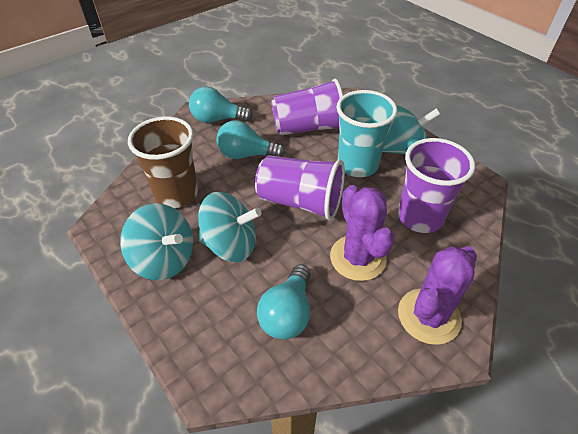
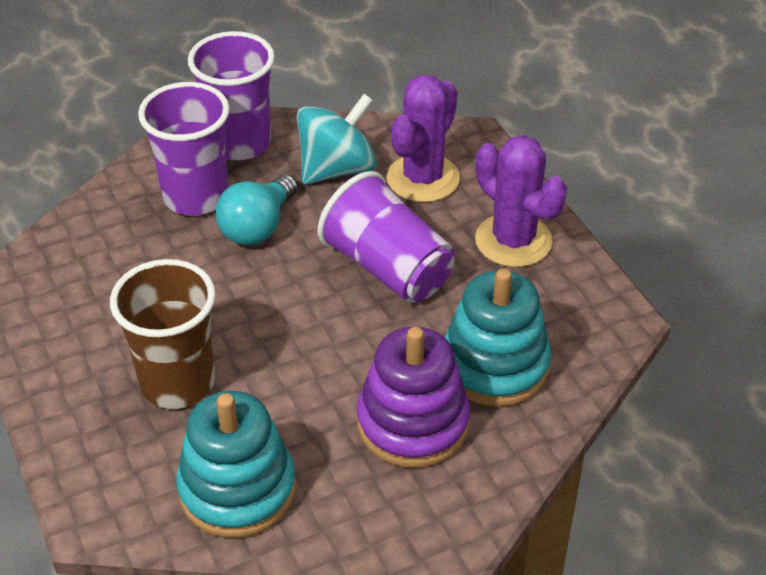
purple stacking toy: 0 -> 1
turquoise cup: 1 -> 0
turquoise light bulb: 3 -> 1
turquoise spinning top: 3 -> 1
turquoise stacking toy: 0 -> 2

